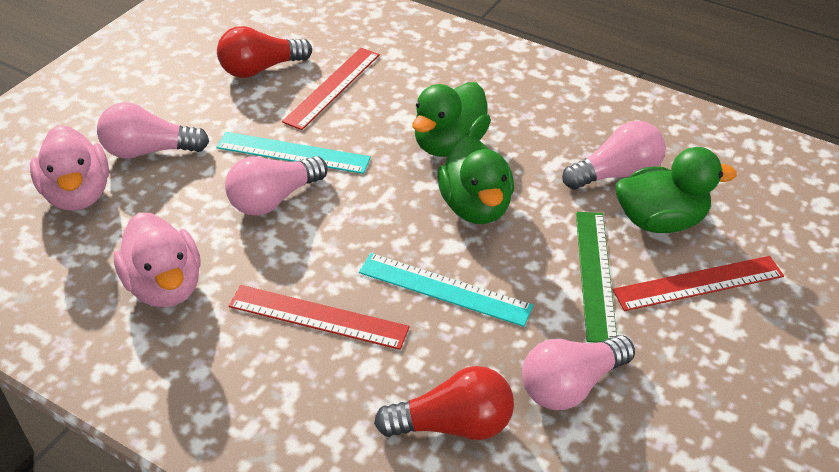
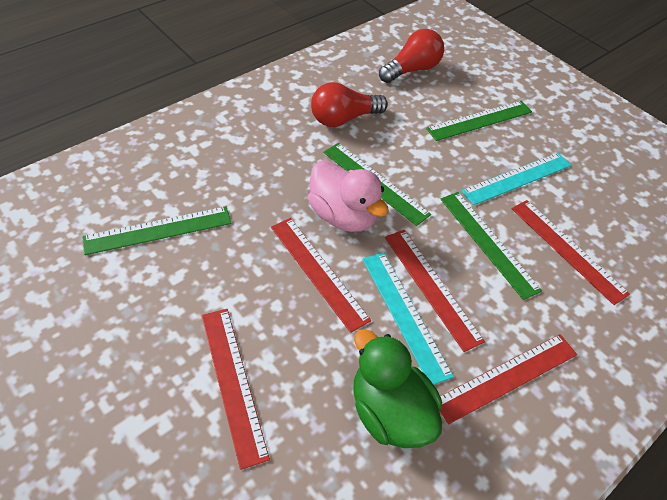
green duck: 3 -> 1
green ruler: 1 -> 4
pink duck: 2 -> 1
pink light bulb: 4 -> 0
red ruler: 3 -> 5

